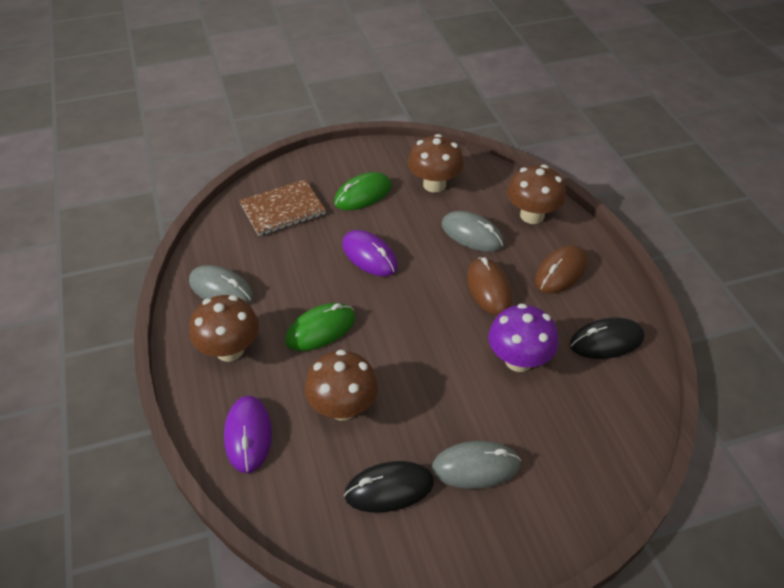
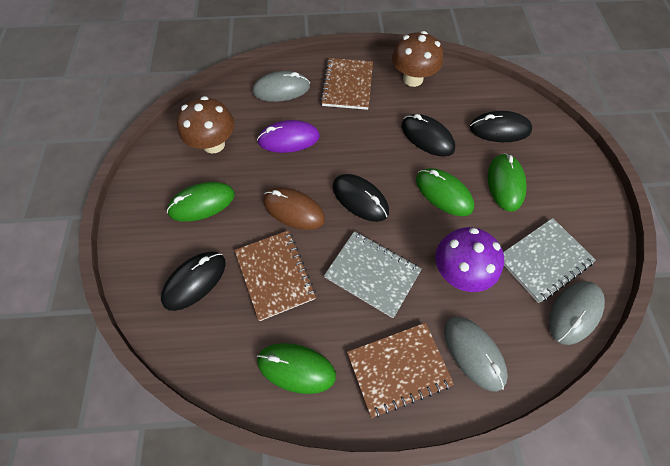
black mouse: 2 -> 4
brown mouse: 2 -> 1
brown mushroom: 4 -> 2
brown notebook: 1 -> 3
green mouse: 2 -> 4
grey notebook: 0 -> 2
purple mouse: 2 -> 1

